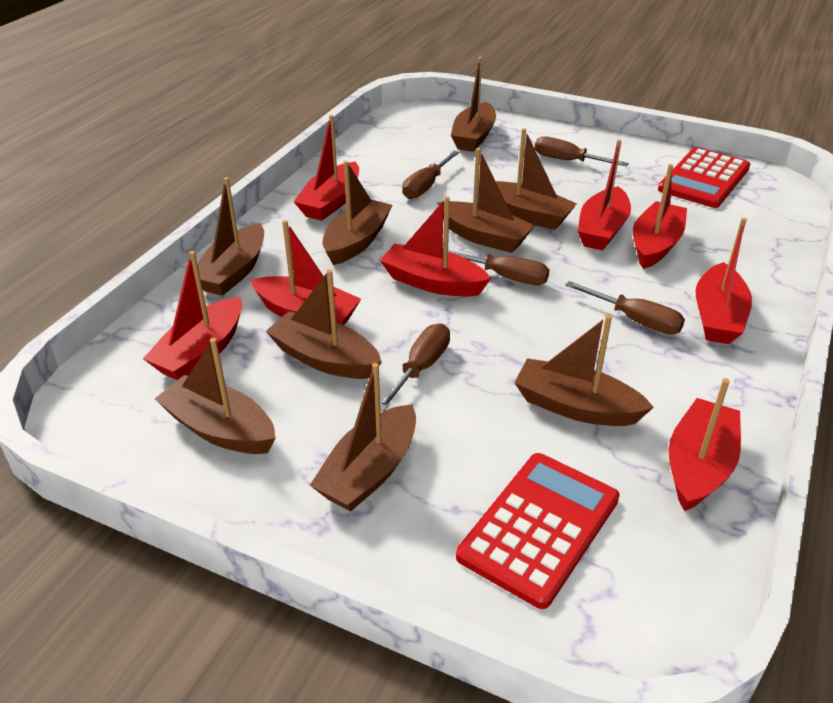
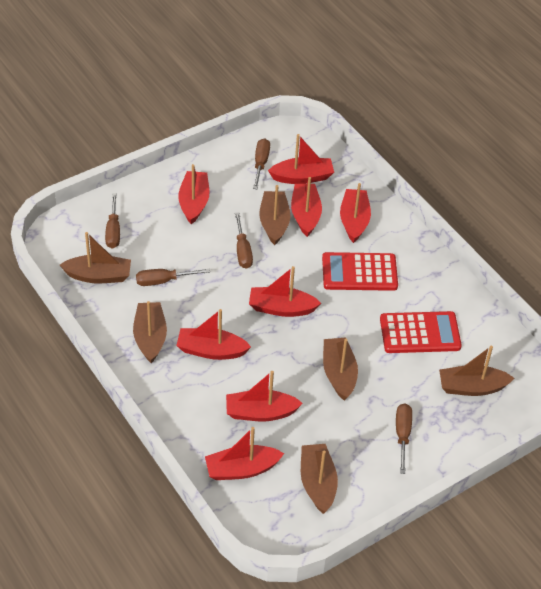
brown boat: 9 -> 6

